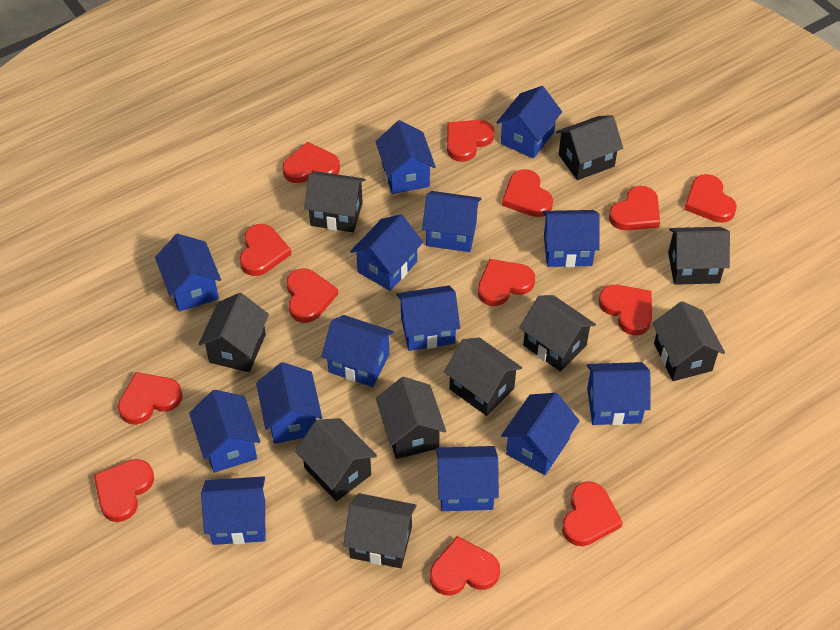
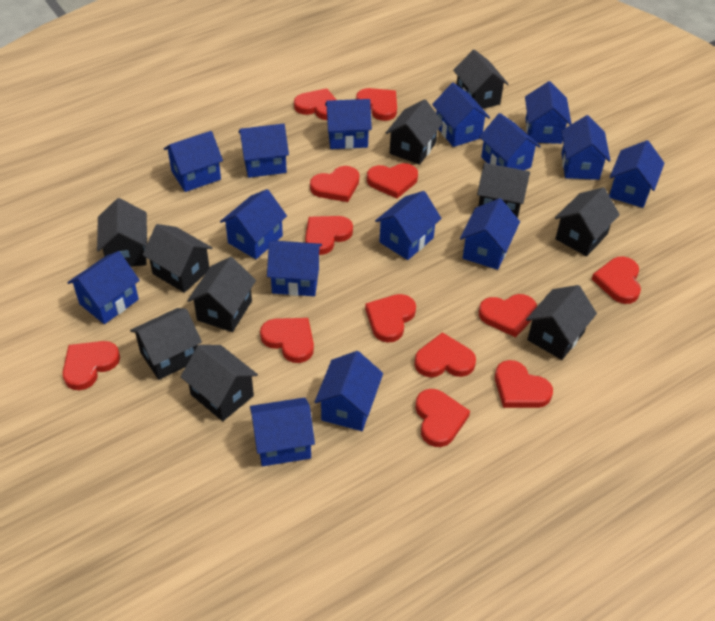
blue house: 14 -> 15

